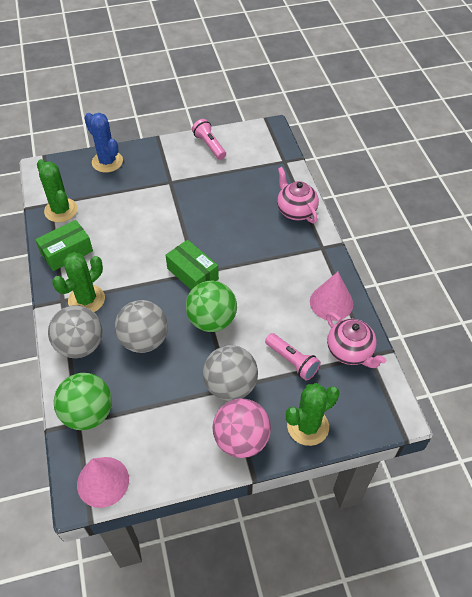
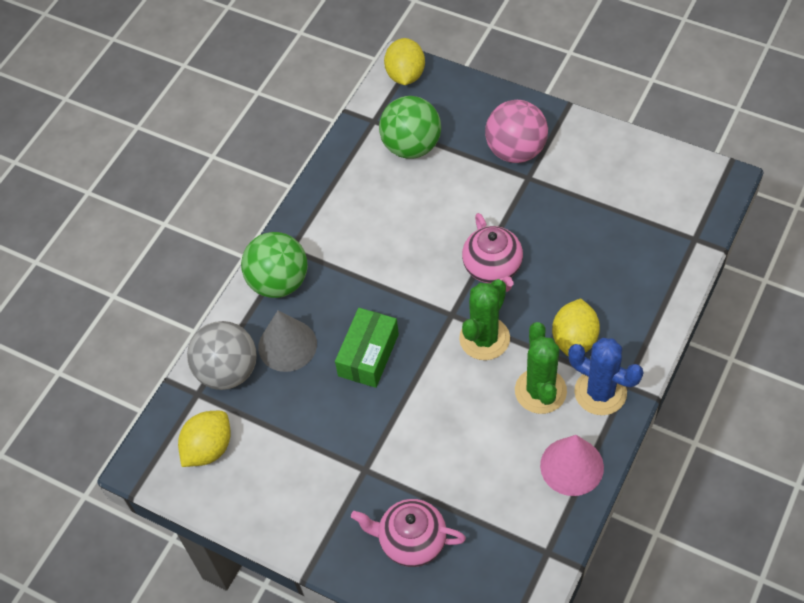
green box: 2 -> 1
green cactus: 3 -> 2
grey ball: 3 -> 1
grey cone: 0 -> 1
pink cone: 2 -> 1
pink flashlight: 2 -> 0
yellow lemon: 0 -> 3

